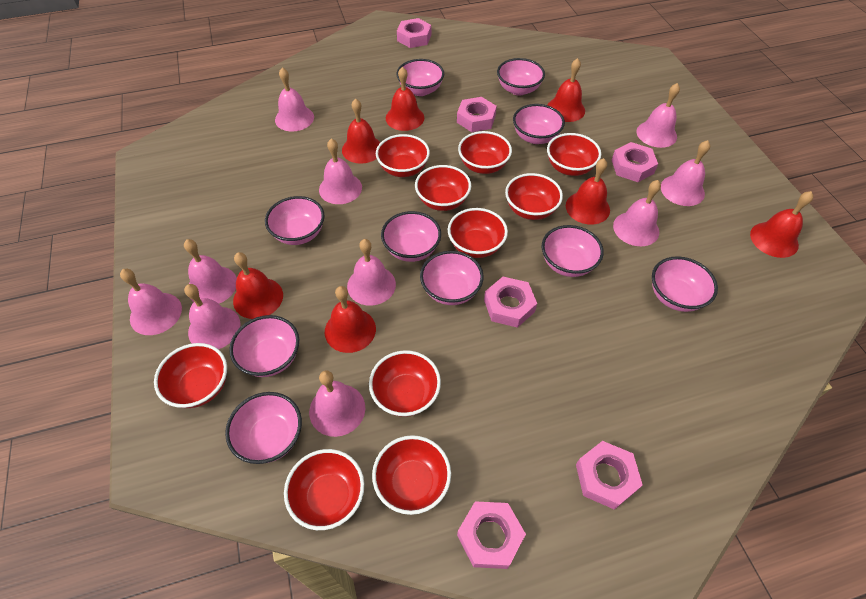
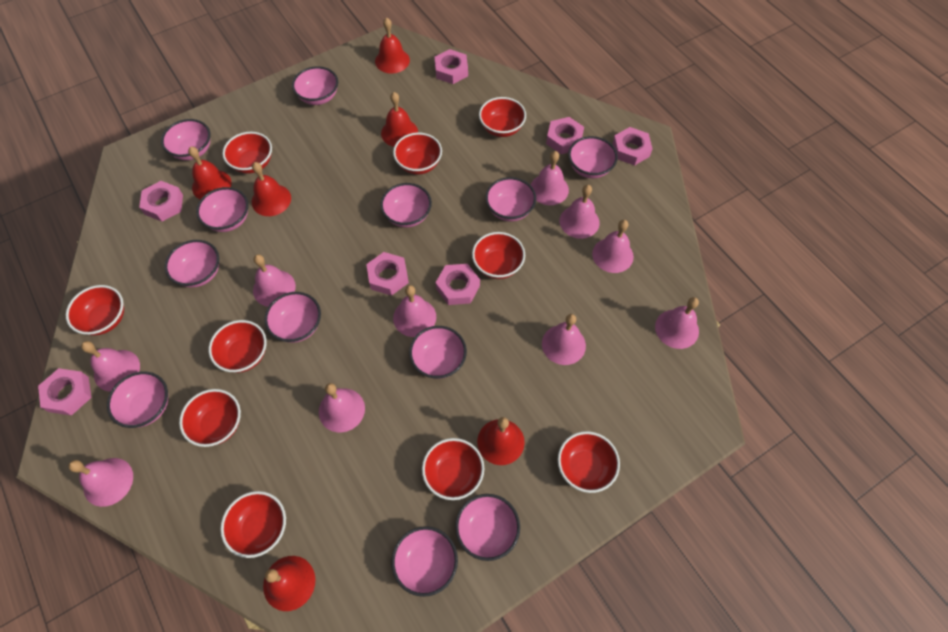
pink bowl: 10 -> 12
pink nut: 6 -> 7
red bell: 7 -> 6

